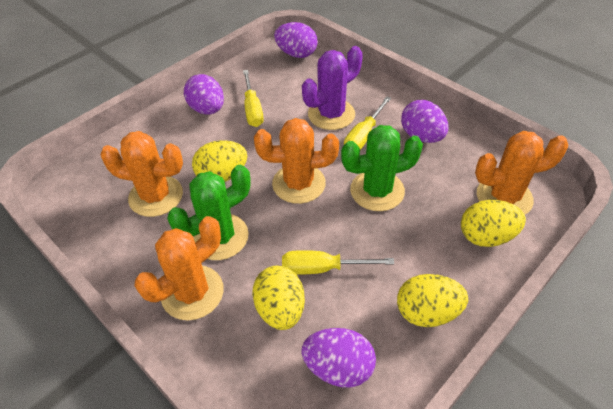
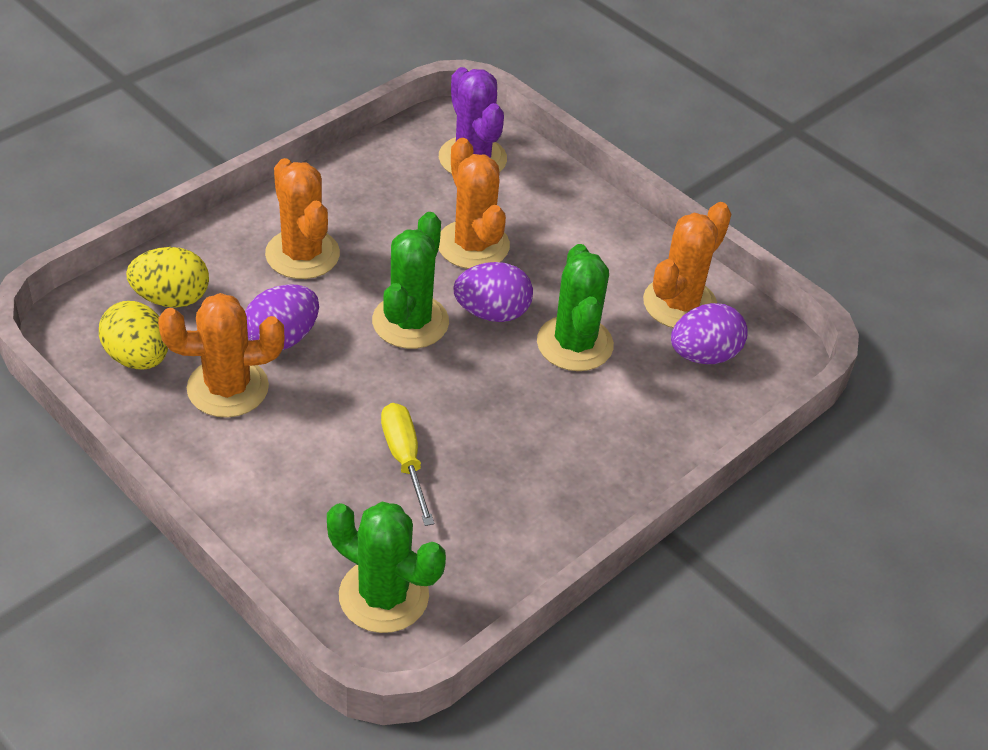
green cactus: 2 -> 3
purple egg: 4 -> 3
yellow egg: 4 -> 2
yellow screwdriver: 3 -> 1

